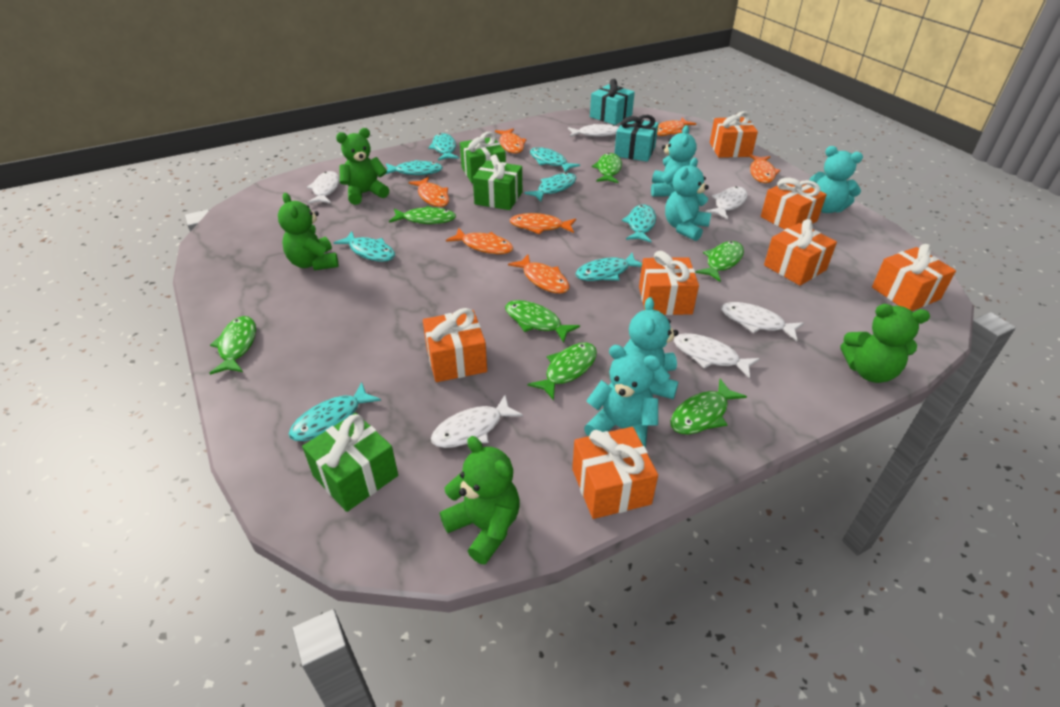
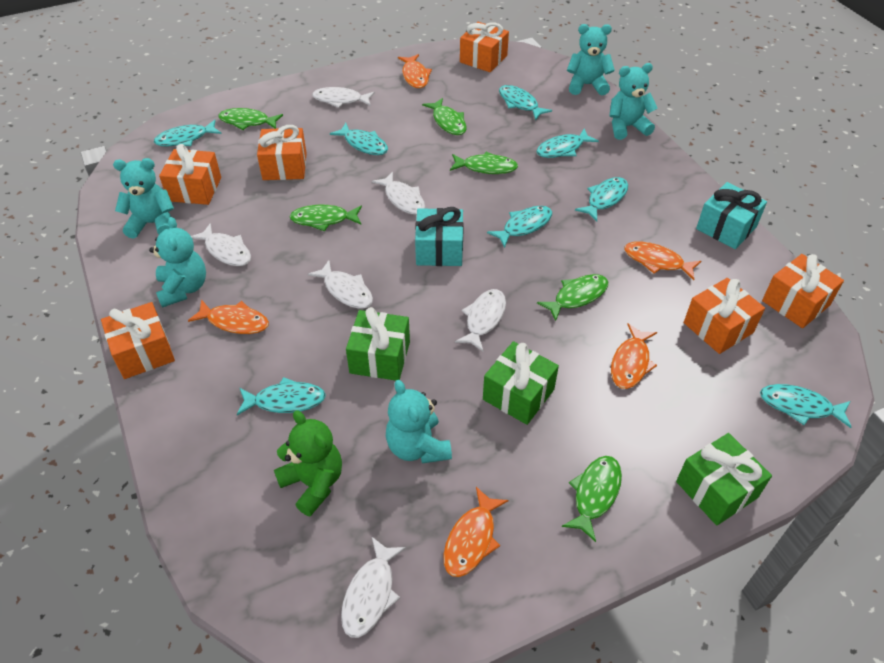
green fish: 7 -> 6
green teddy bear: 4 -> 1
orange fish: 7 -> 5
orange gift: 7 -> 6

